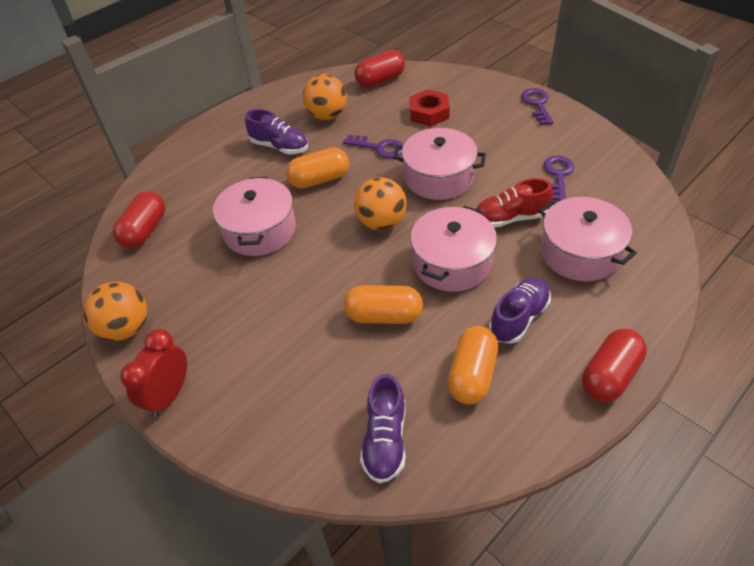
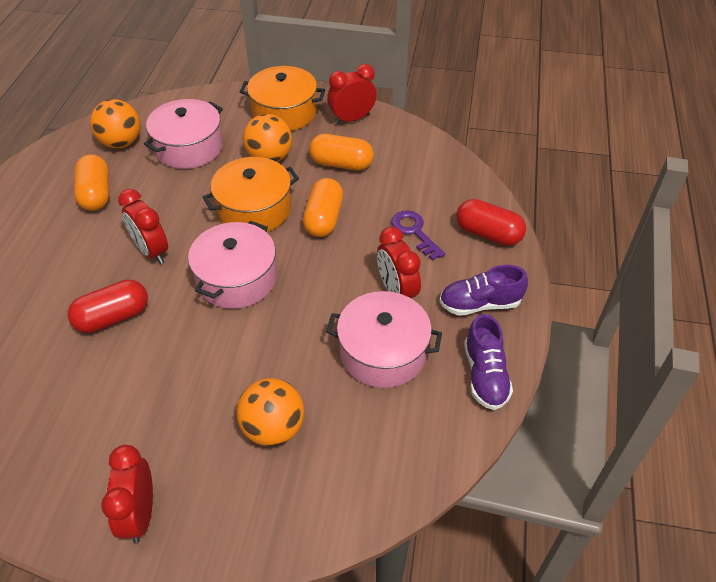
orange pot: 0 -> 2
pink pot: 4 -> 3
purple key: 3 -> 1
purple shoe: 3 -> 2
red capsule: 3 -> 2
red clock: 1 -> 4
red nut: 1 -> 0
red shoe: 1 -> 0

